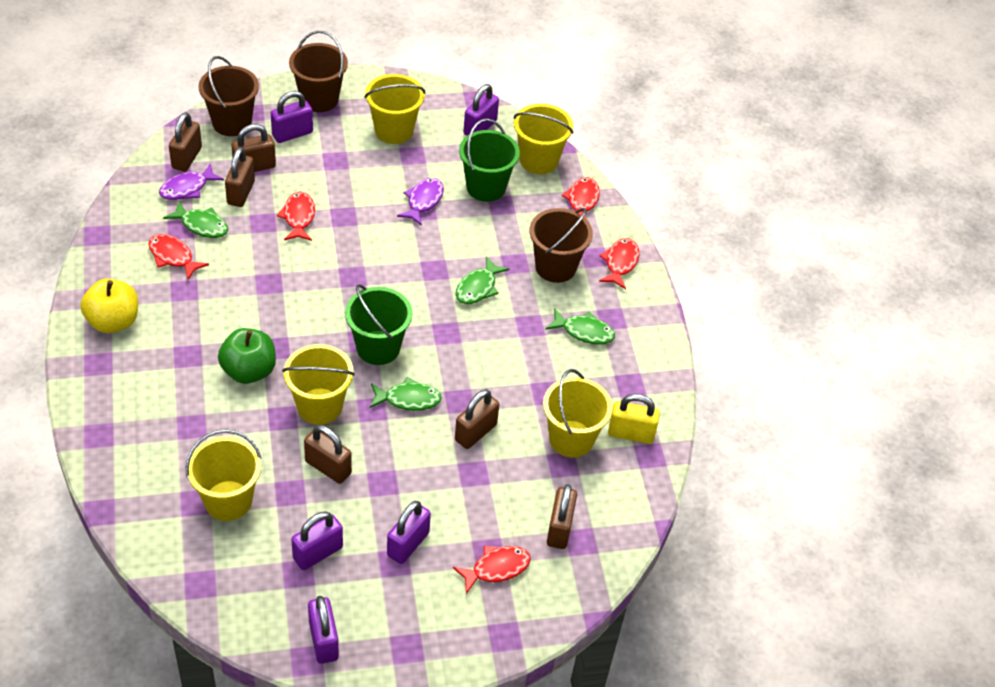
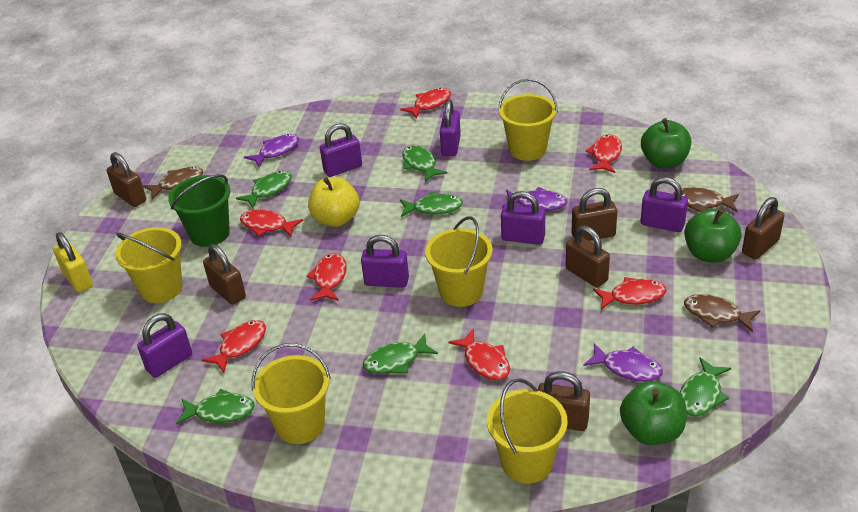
brown bucket: 3 -> 0
brown fish: 0 -> 3
green apple: 1 -> 3
green bucket: 2 -> 1
green fish: 4 -> 6
purple fish: 2 -> 3
purple padlock: 5 -> 6
red fish: 5 -> 7

